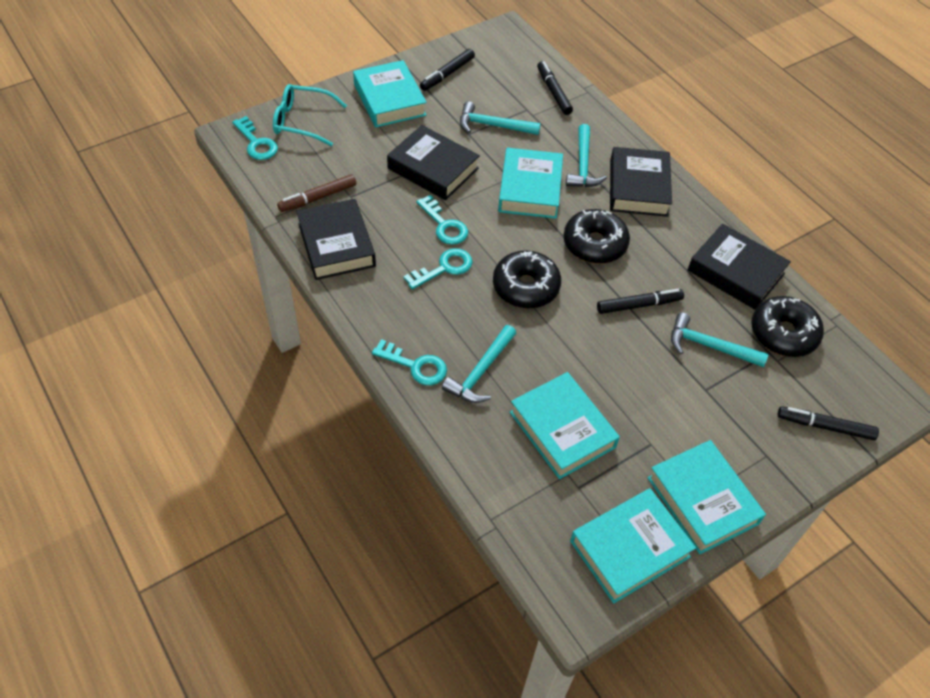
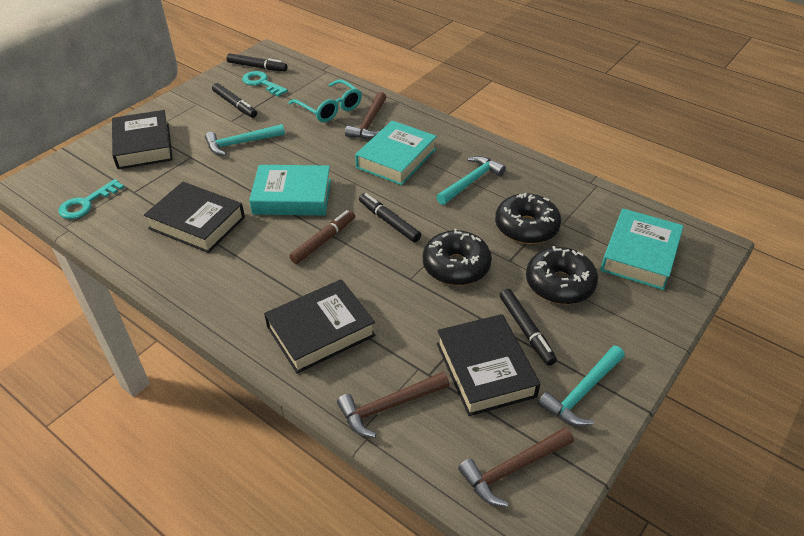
brown hammer: 0 -> 3
turquoise book: 5 -> 3
turquoise hammer: 4 -> 3
turquoise key: 4 -> 2

